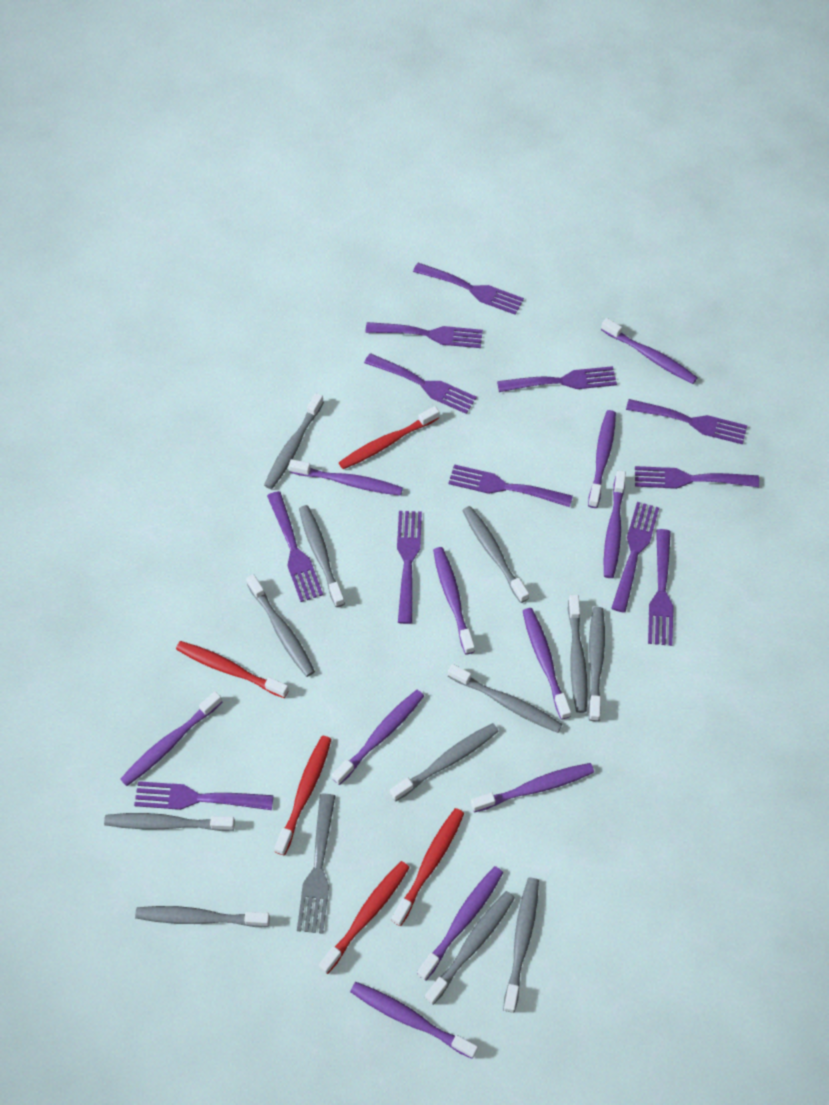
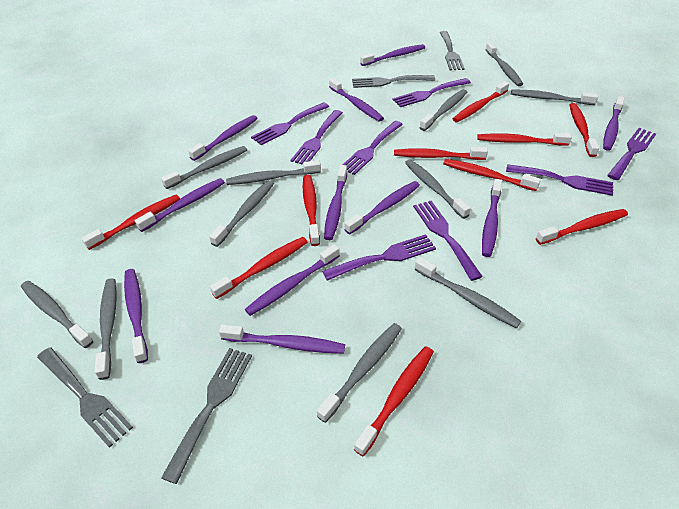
grey fork: 1 -> 4
grey toothbrush: 12 -> 11
purple fork: 12 -> 8
red toothbrush: 5 -> 10

